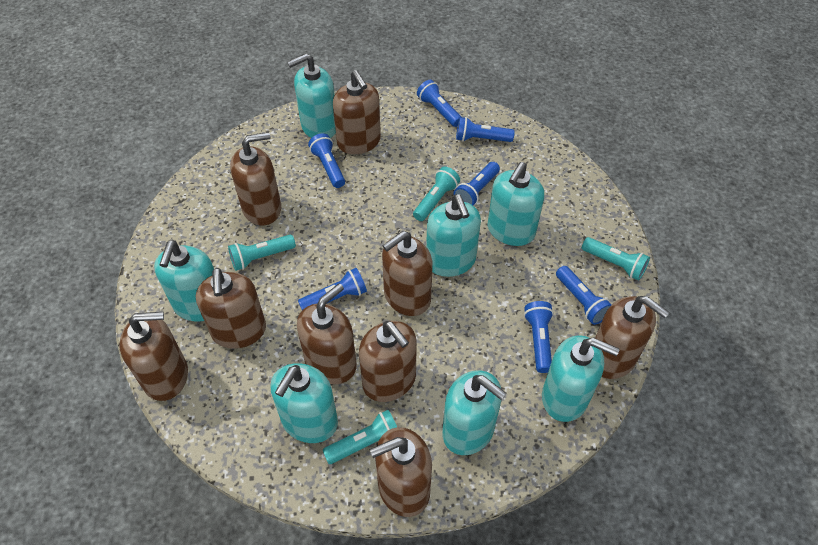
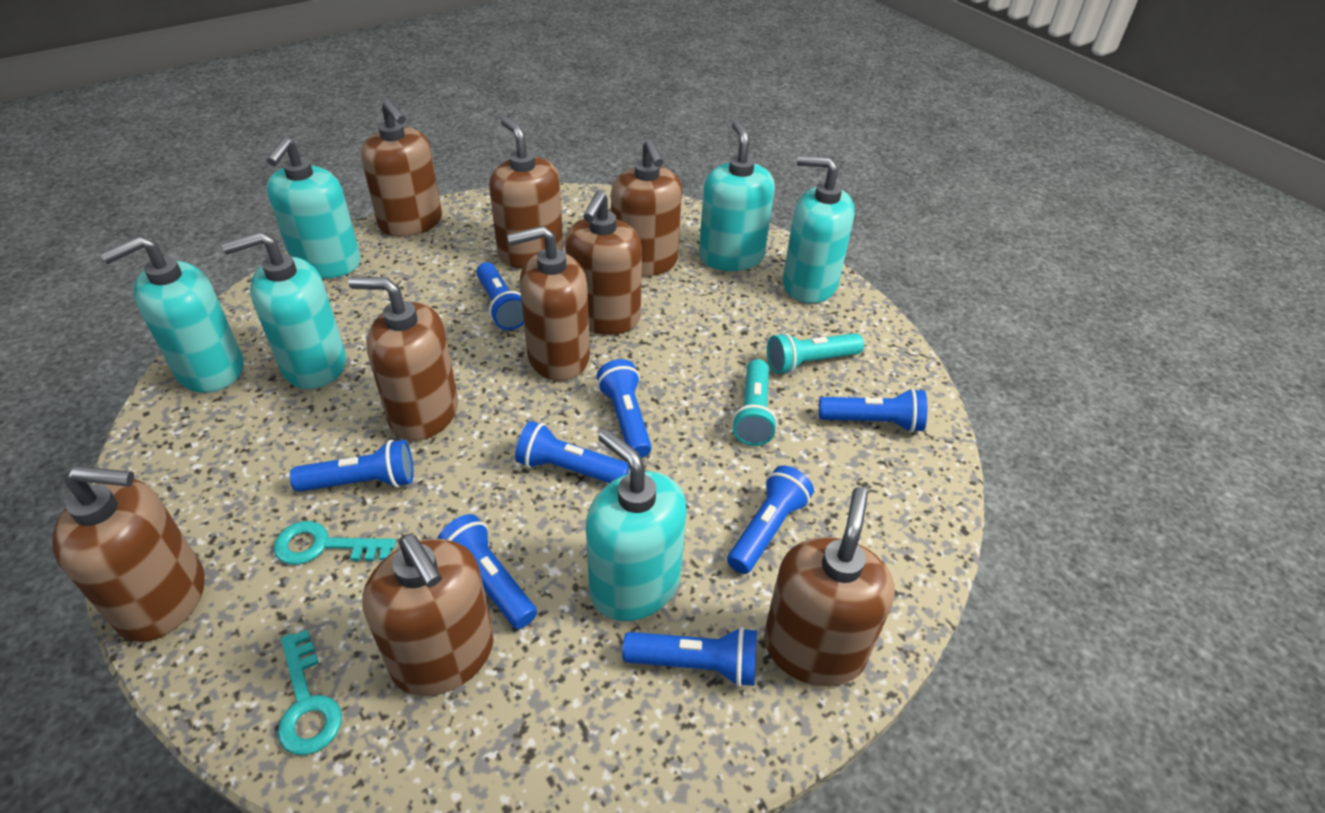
blue flashlight: 7 -> 8
turquoise flashlight: 4 -> 2
turquoise key: 0 -> 2
turquoise soap dispenser: 7 -> 6

